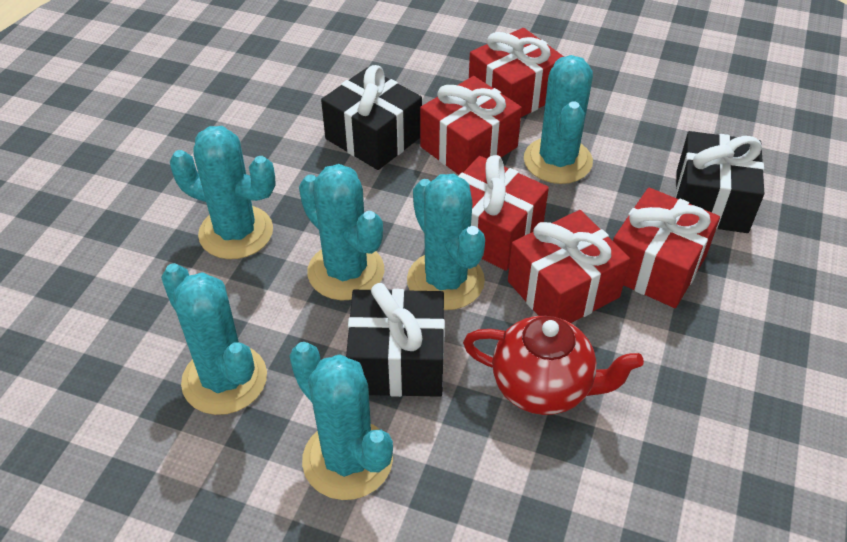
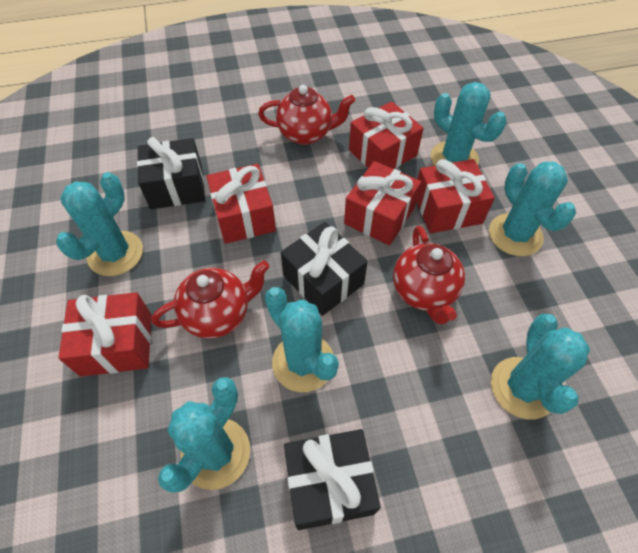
red teapot: 1 -> 3

